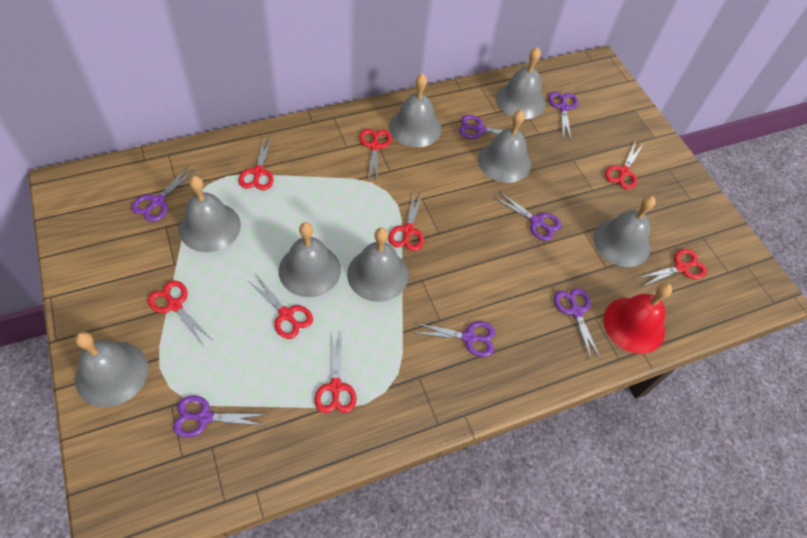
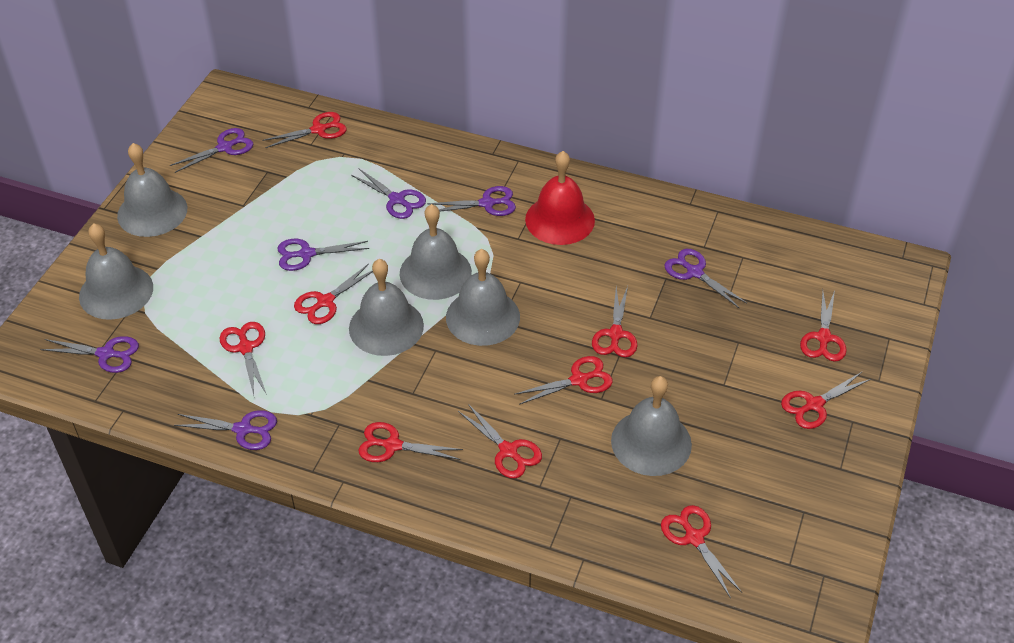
grey bell: 8 -> 6
red scissors: 8 -> 10

